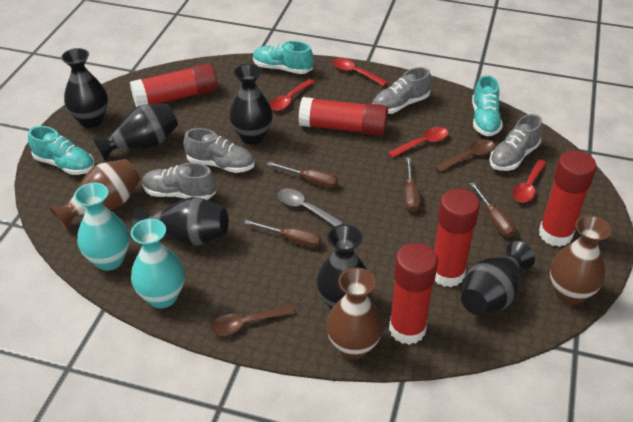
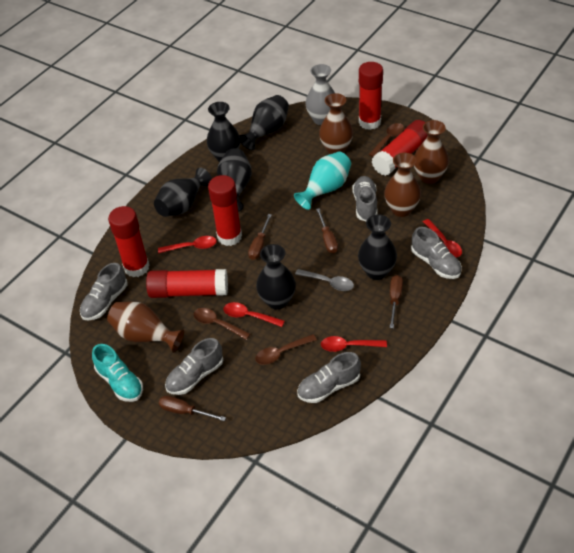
brown spoon: 2 -> 3
brown vase: 3 -> 4
grey shoe: 4 -> 5
grey vase: 0 -> 1
turquoise shoe: 3 -> 1
turquoise vase: 2 -> 1

